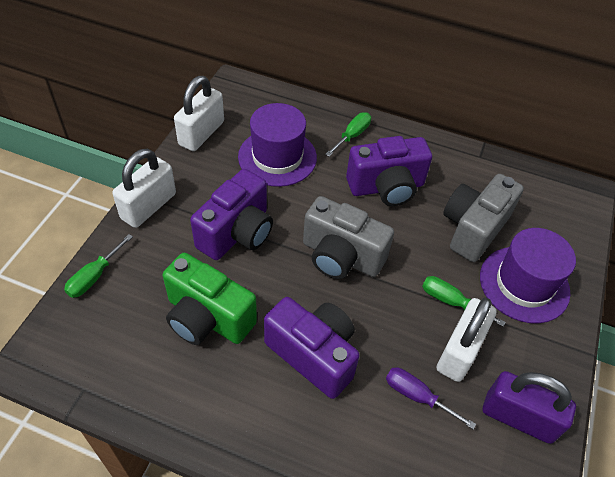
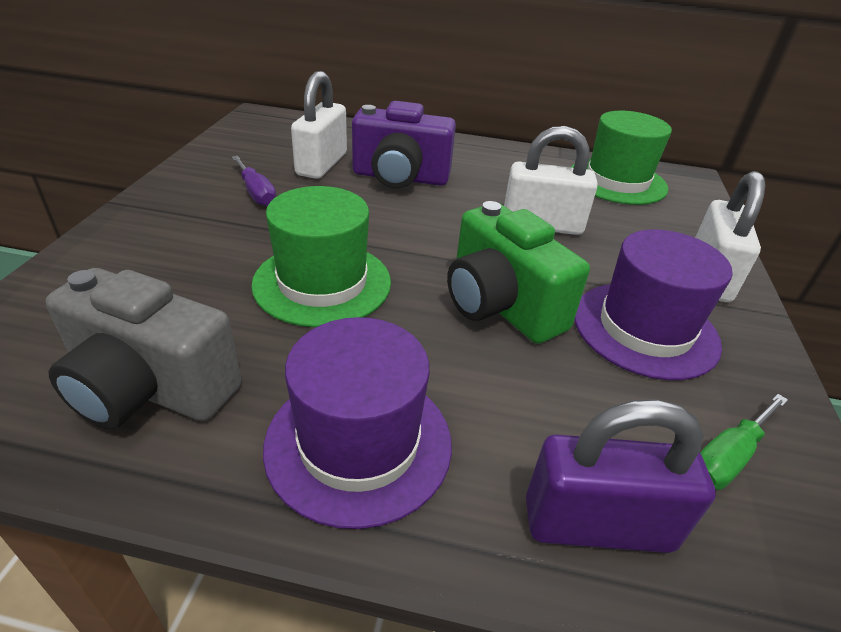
green hat: 0 -> 2
green screwdriver: 3 -> 1
grey camera: 2 -> 1
purple camera: 3 -> 1

